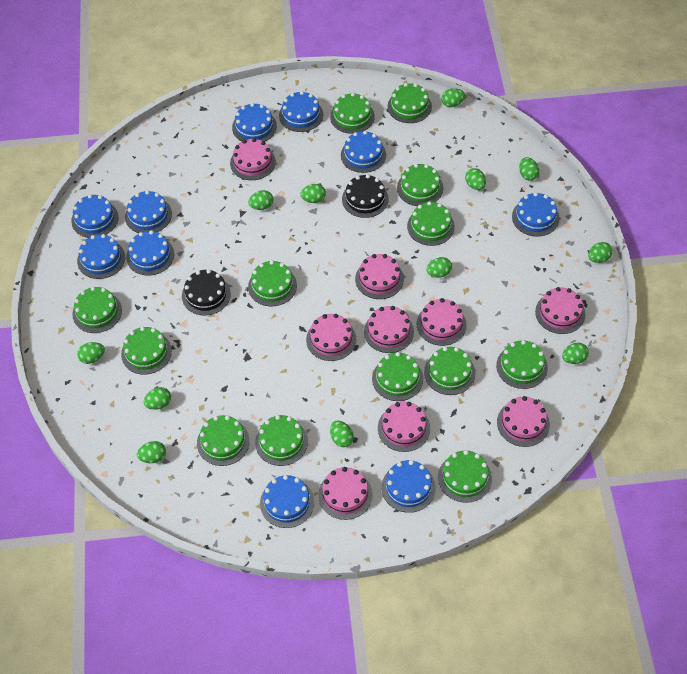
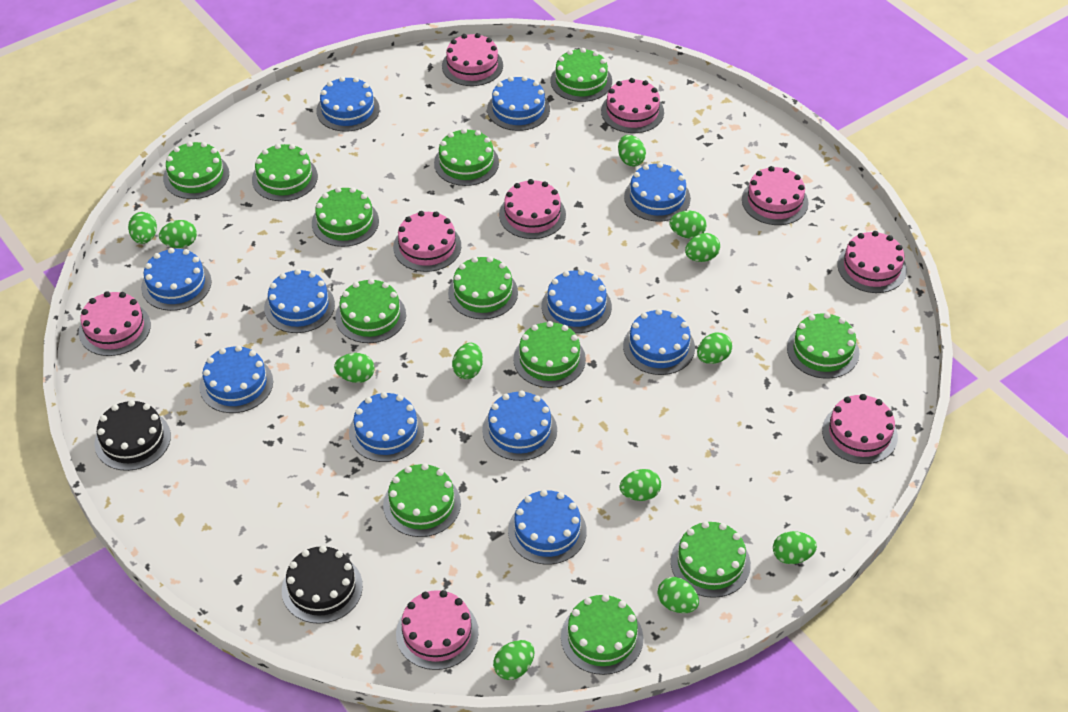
blue cake: 10 -> 11
green cake: 13 -> 12

